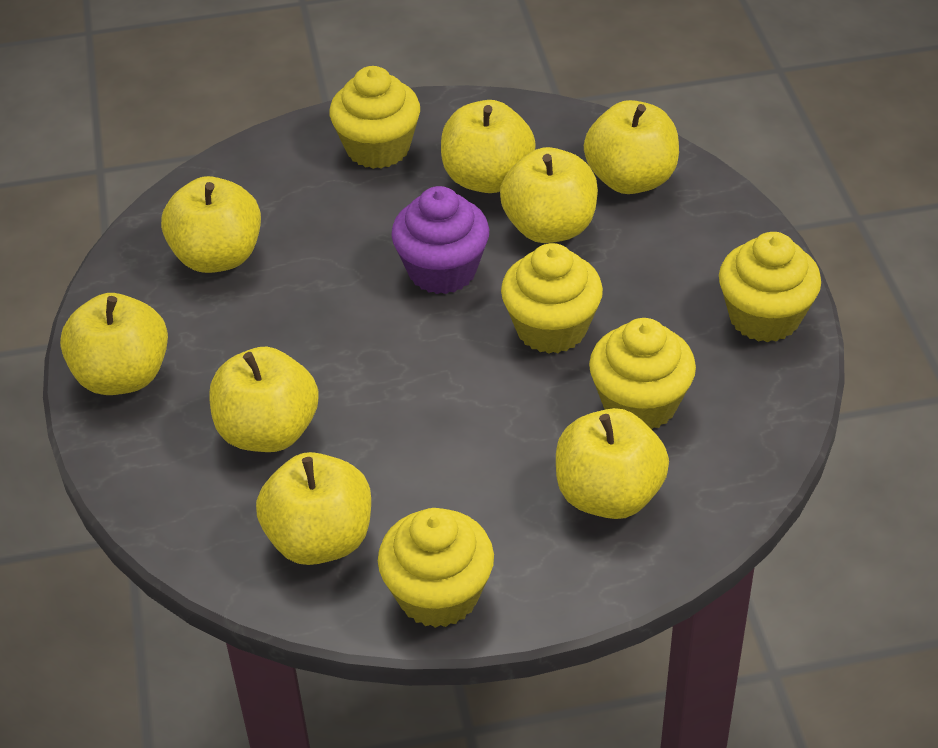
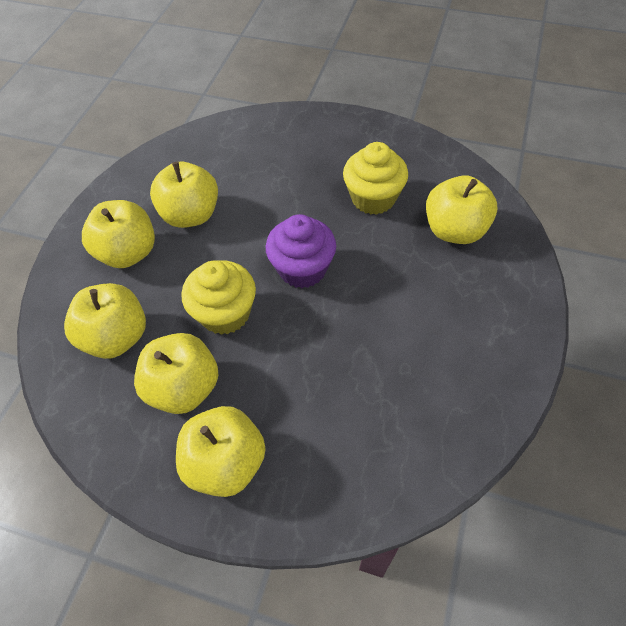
yellow apple: 8 -> 6
yellow cupcake: 5 -> 2

